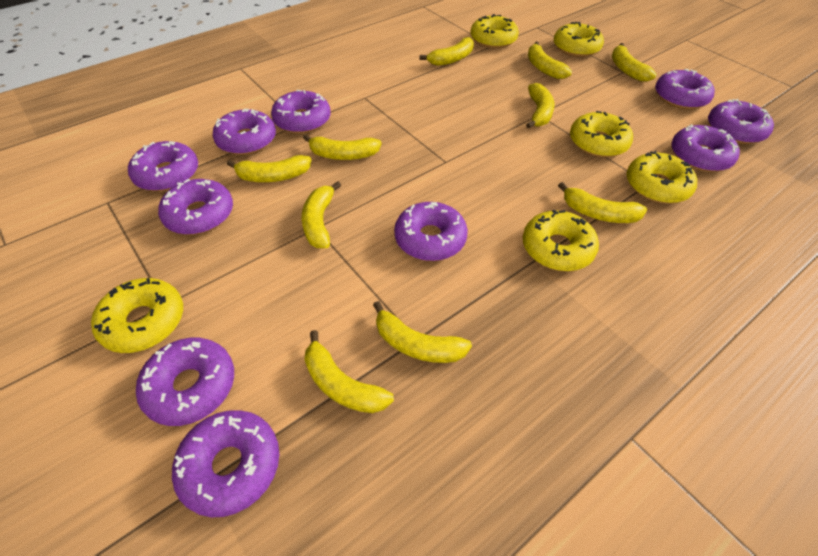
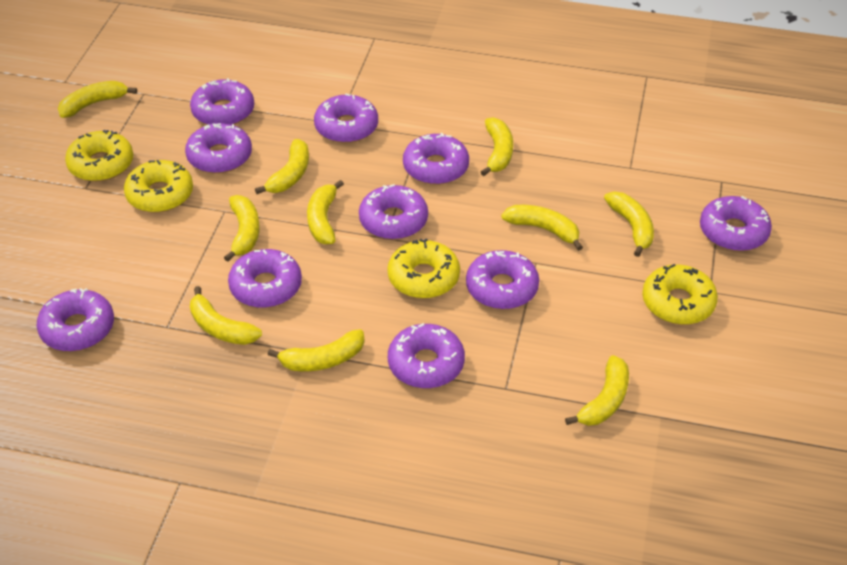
yellow donut: 6 -> 4

